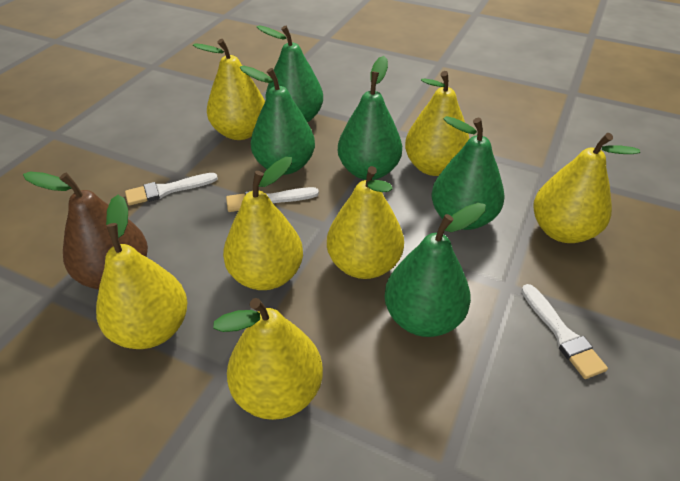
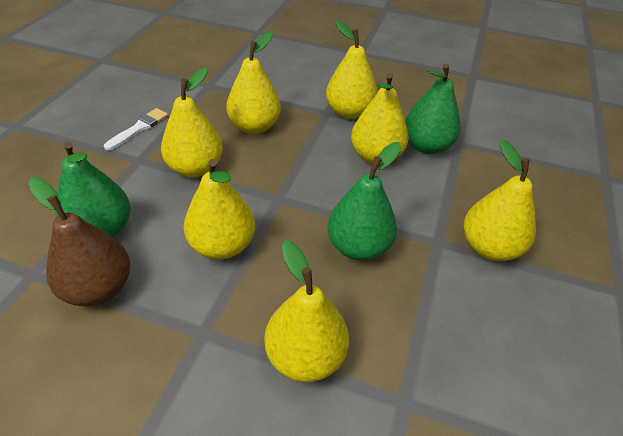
green pear: 5 -> 3
white brush: 3 -> 1

